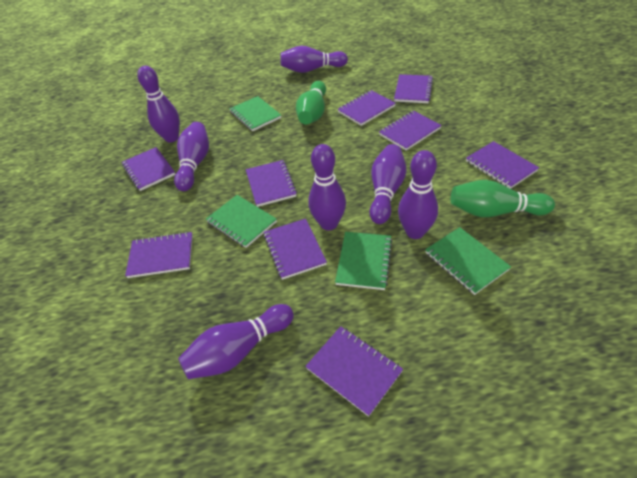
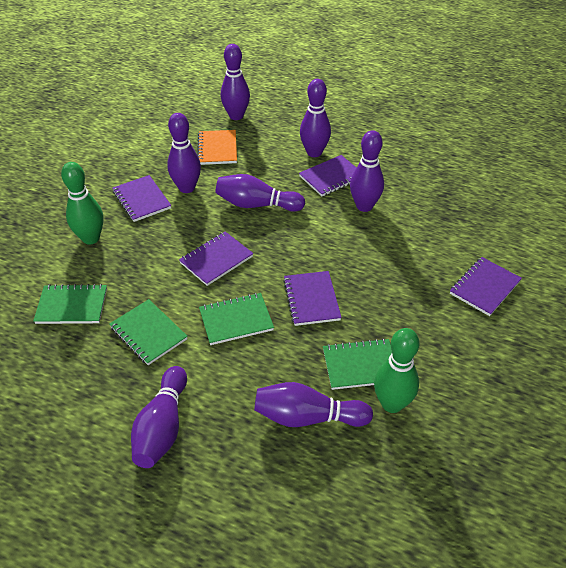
orange notebook: 0 -> 1
purple notebook: 9 -> 5

